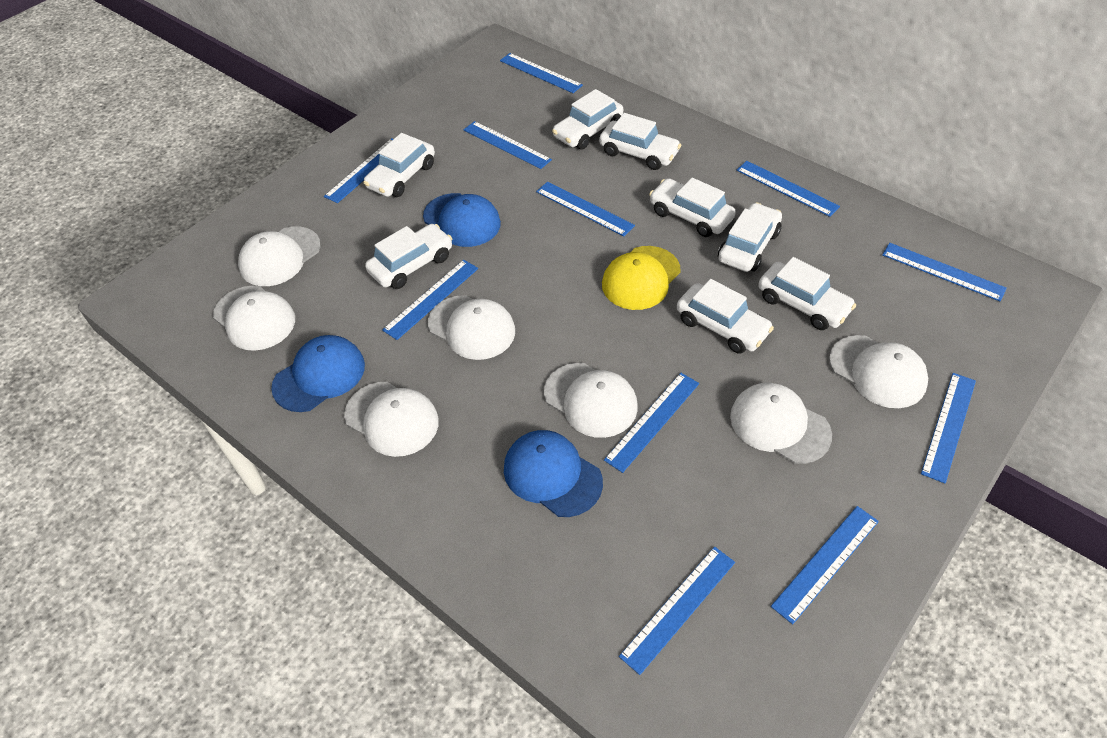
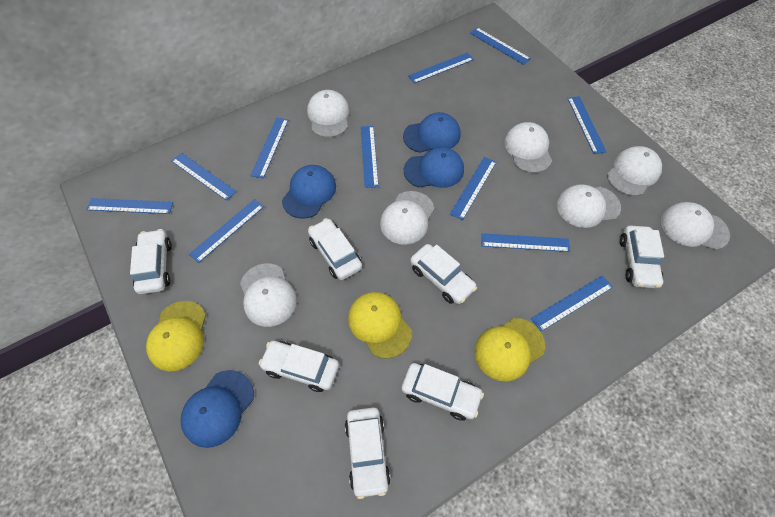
blue cap: 3 -> 4
white car: 8 -> 7
yellow cap: 1 -> 3

